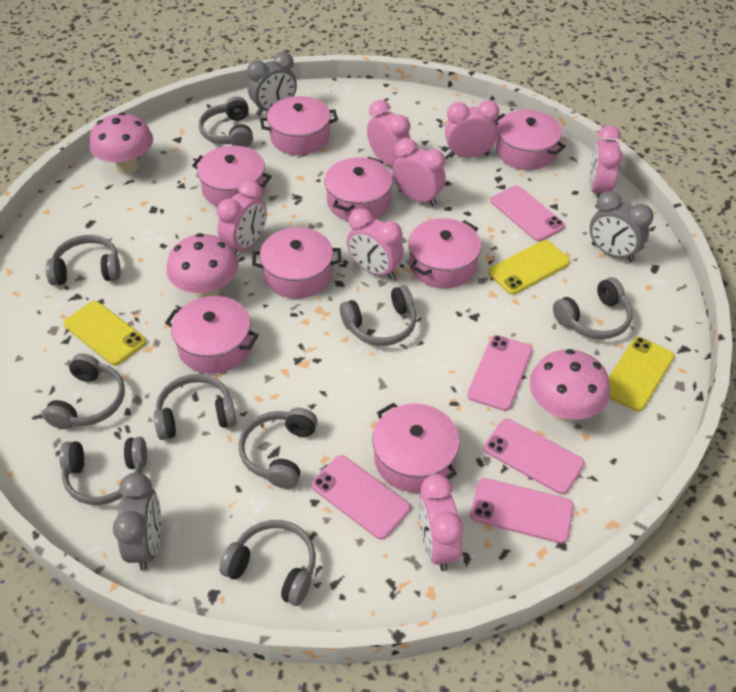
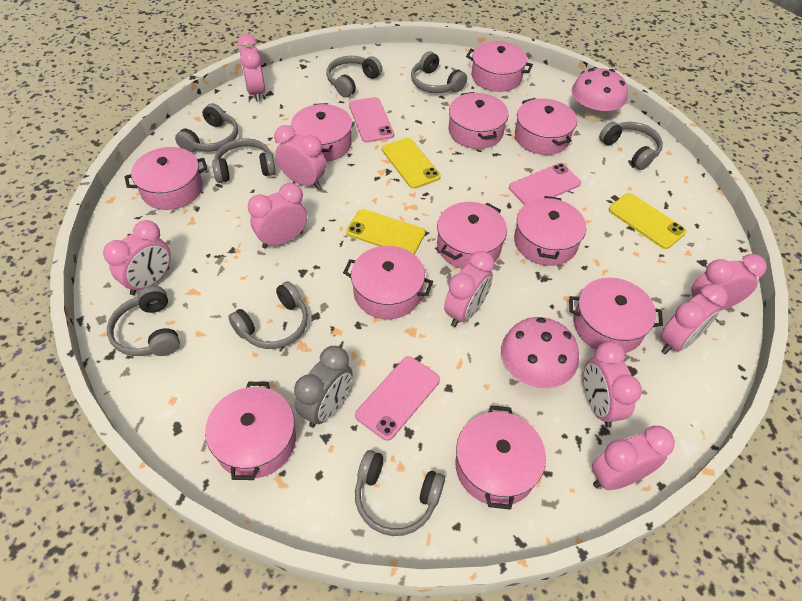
grey clock: 3 -> 1
grey headphones: 9 -> 8
pink clock: 7 -> 9
pink mushroom: 3 -> 2
pink phone: 5 -> 3
pink pot: 8 -> 11

